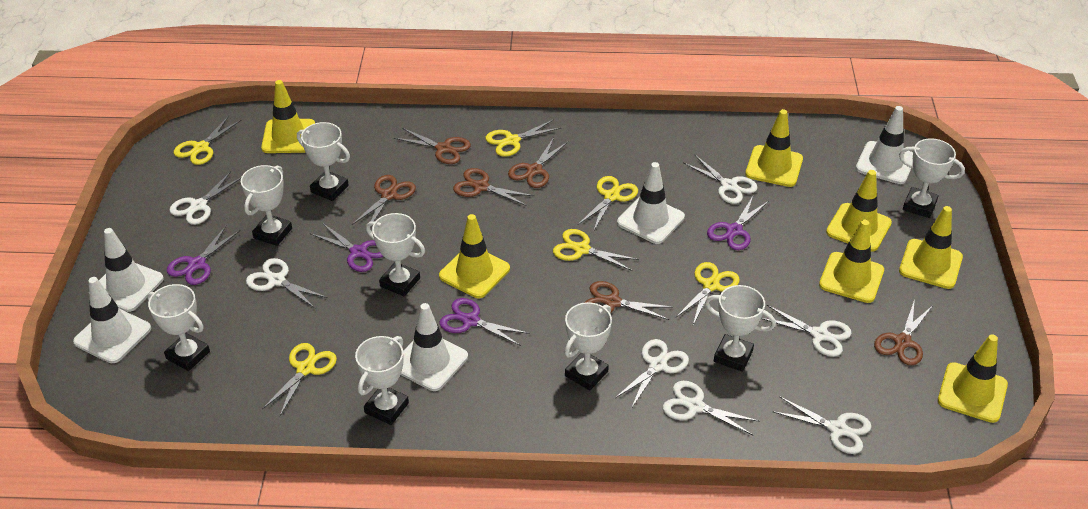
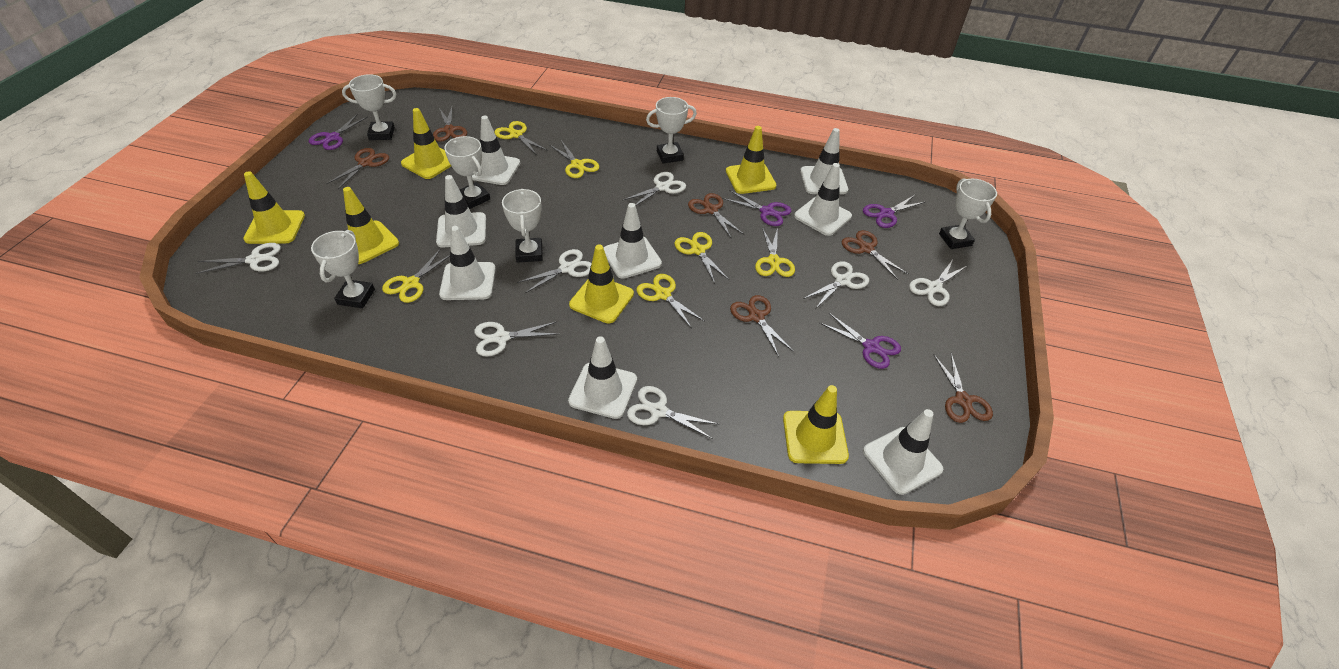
white traffic cone: 5 -> 8
white trophy: 8 -> 6
yellow traffic cone: 7 -> 6

